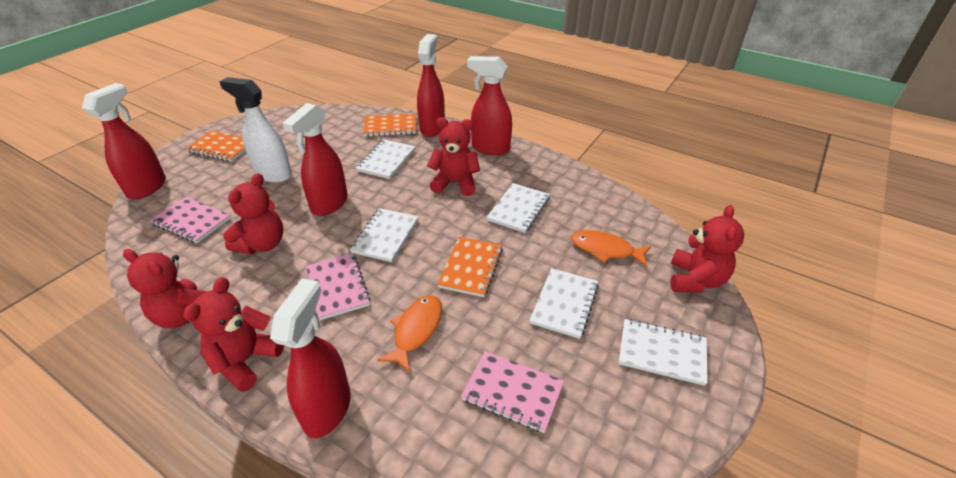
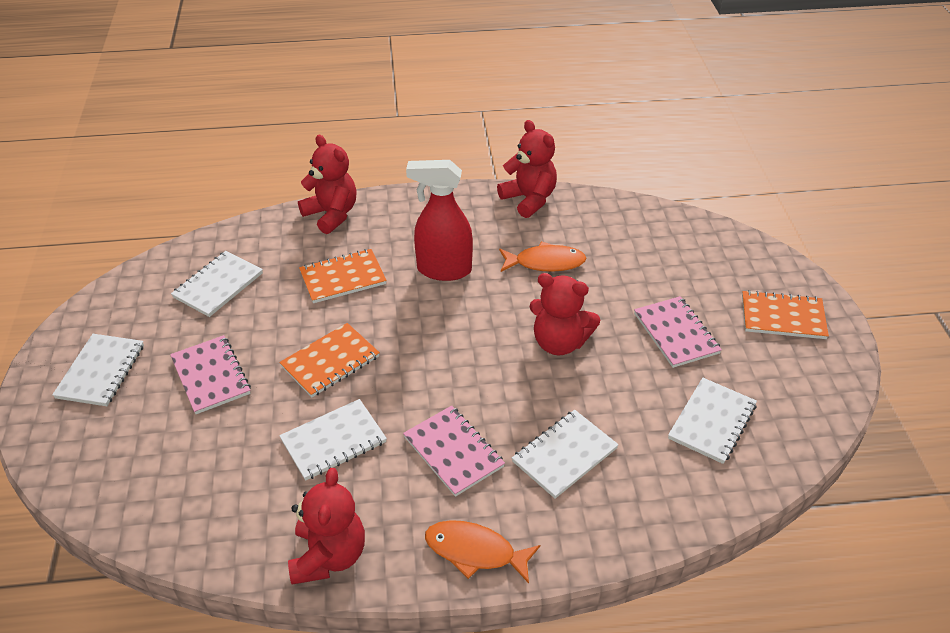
red spray bottle: 5 -> 1
red teddy bear: 5 -> 4
white spray bottle: 1 -> 0

